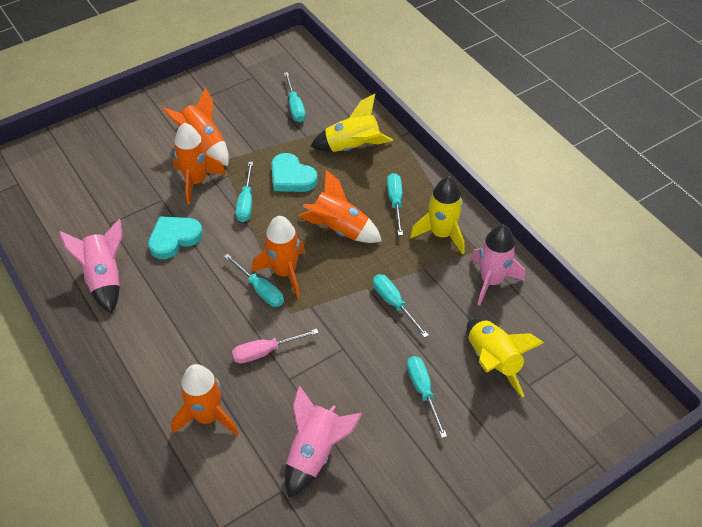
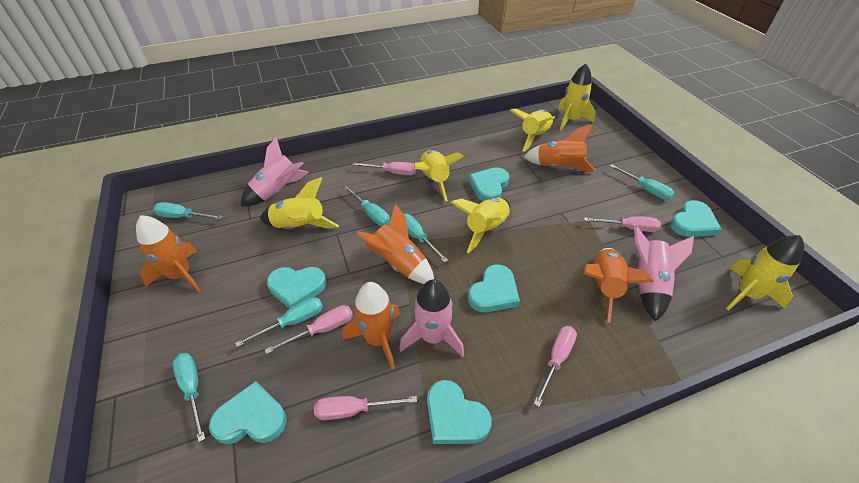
pink screwdriver: 1 -> 5
turquoise heart: 2 -> 6
yellow rocket: 3 -> 6

